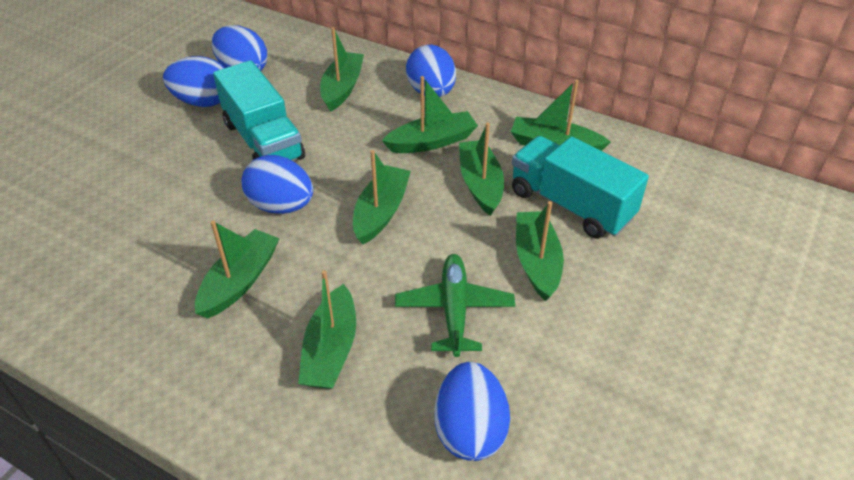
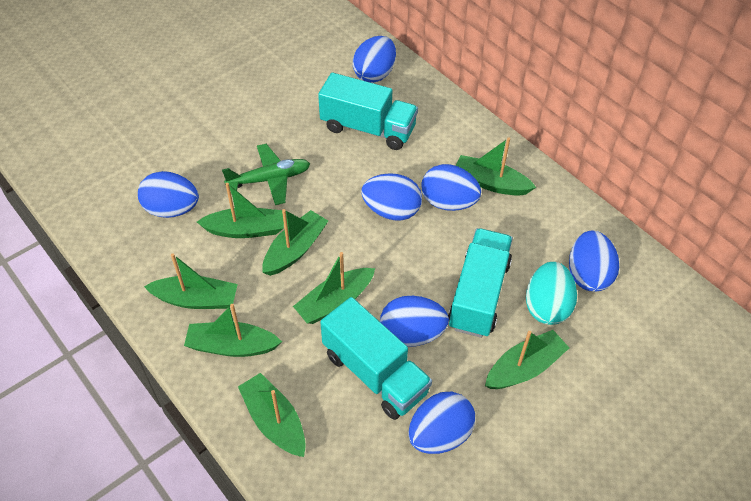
blue egg: 5 -> 7
turquoise egg: 0 -> 1
turquoise truck: 2 -> 3

